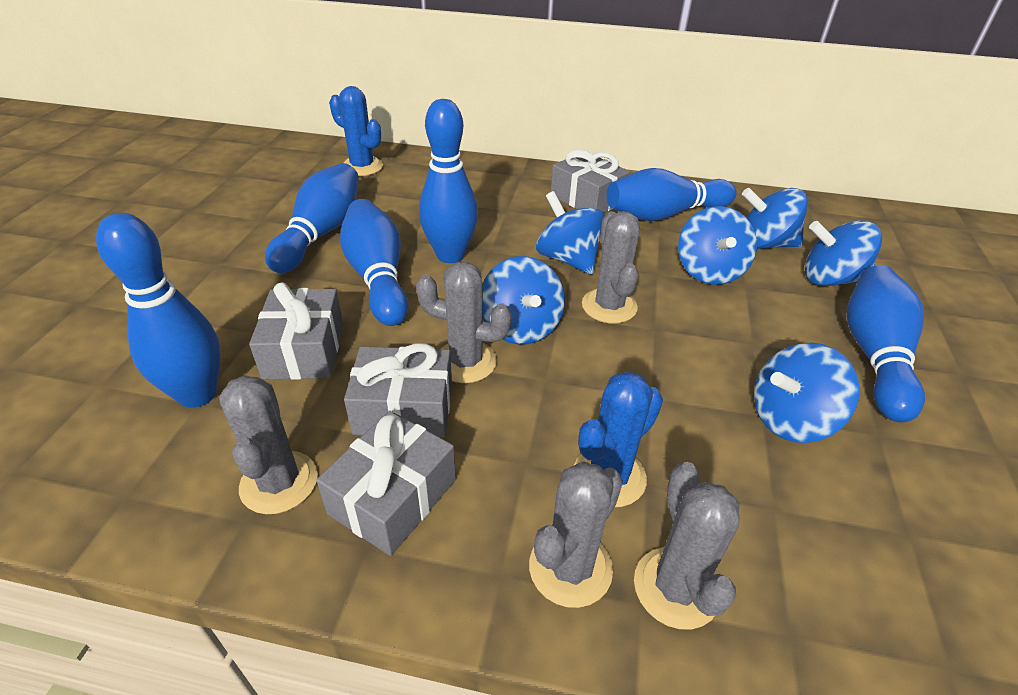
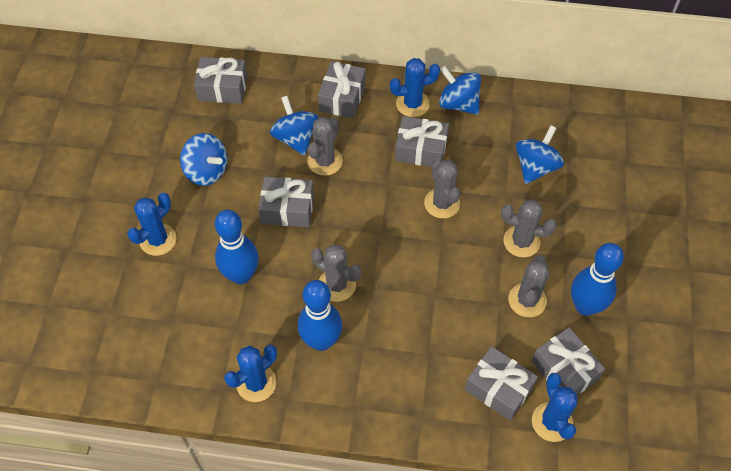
blue bowling pin: 6 -> 3
blue cactus: 2 -> 4
blue spinning top: 6 -> 4
grey gift: 4 -> 6

